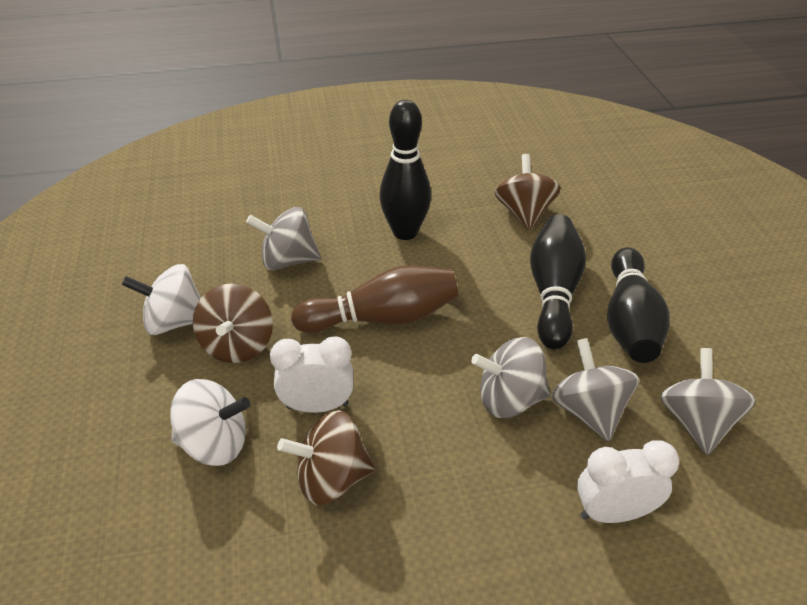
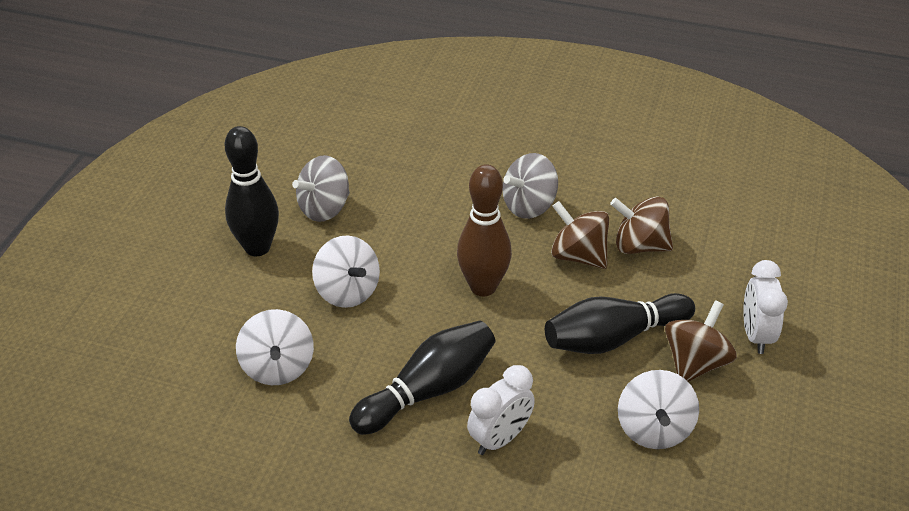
grey spinning top: 4 -> 2
white spinning top: 2 -> 3

